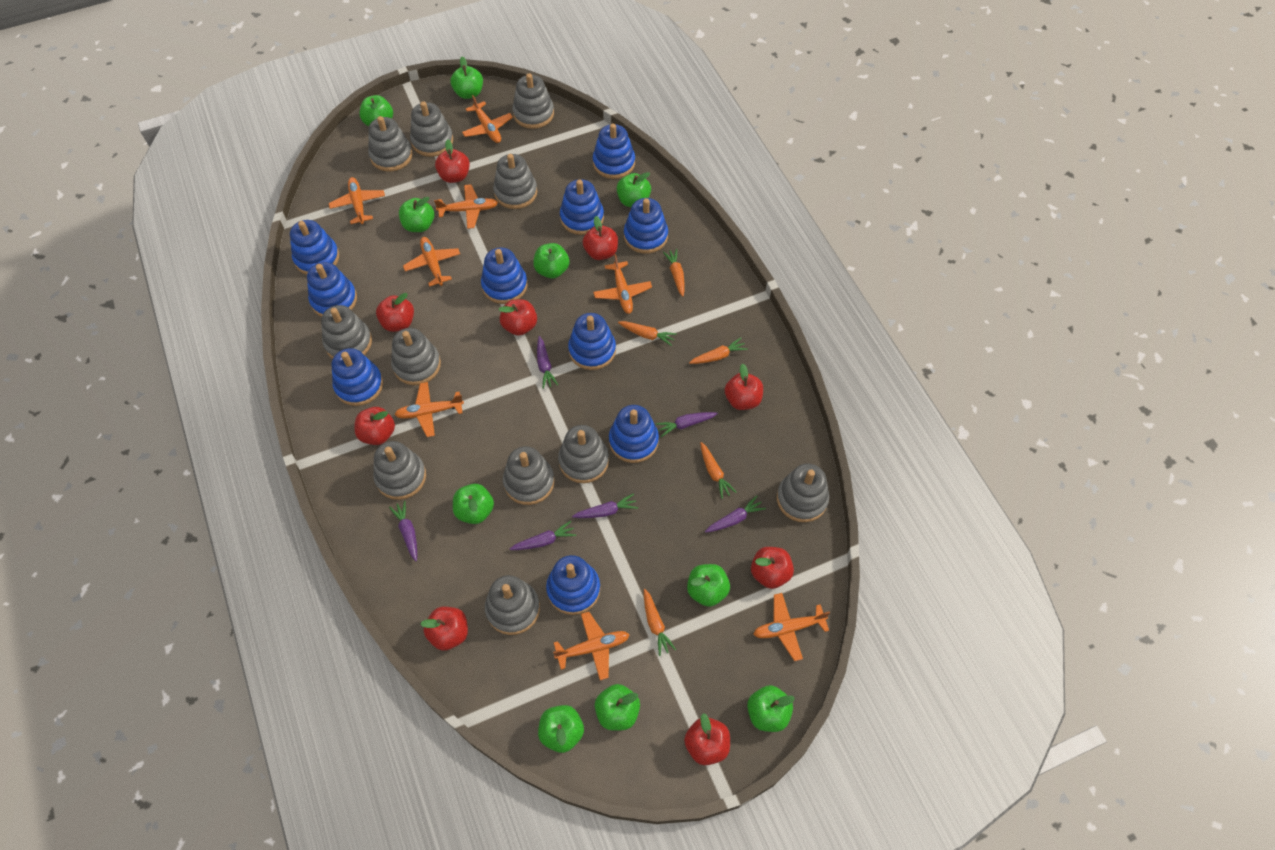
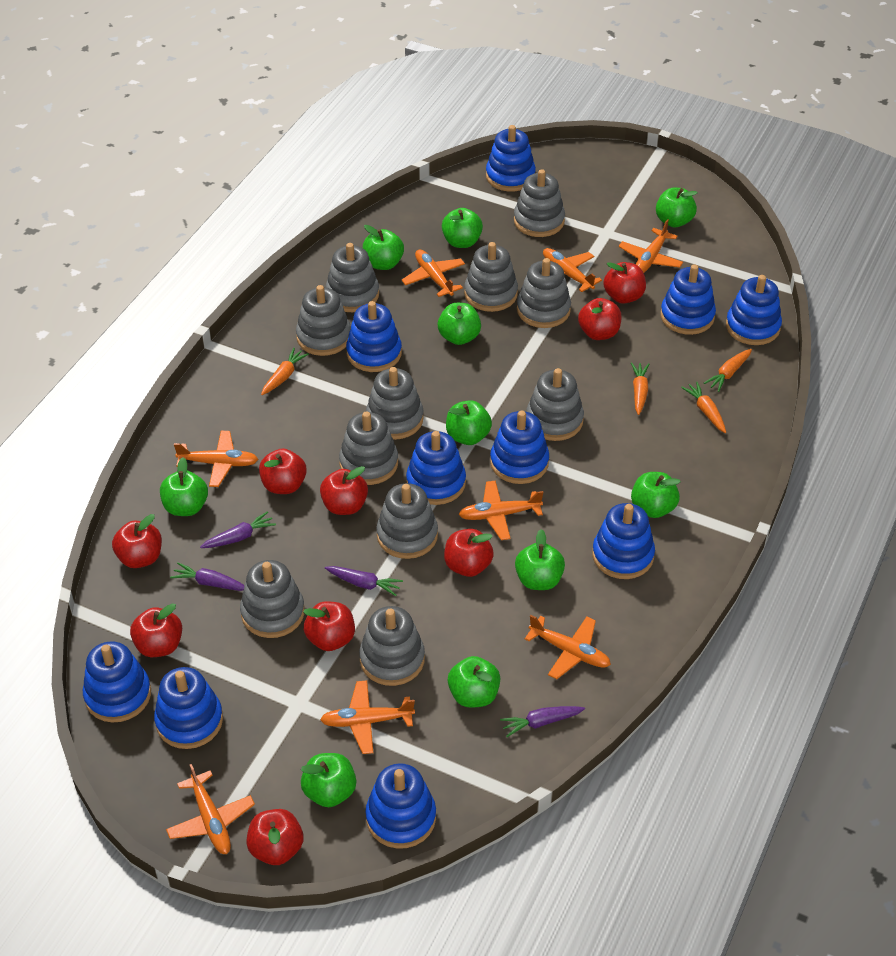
orange carrot: 5 -> 4
purple carrot: 6 -> 4

